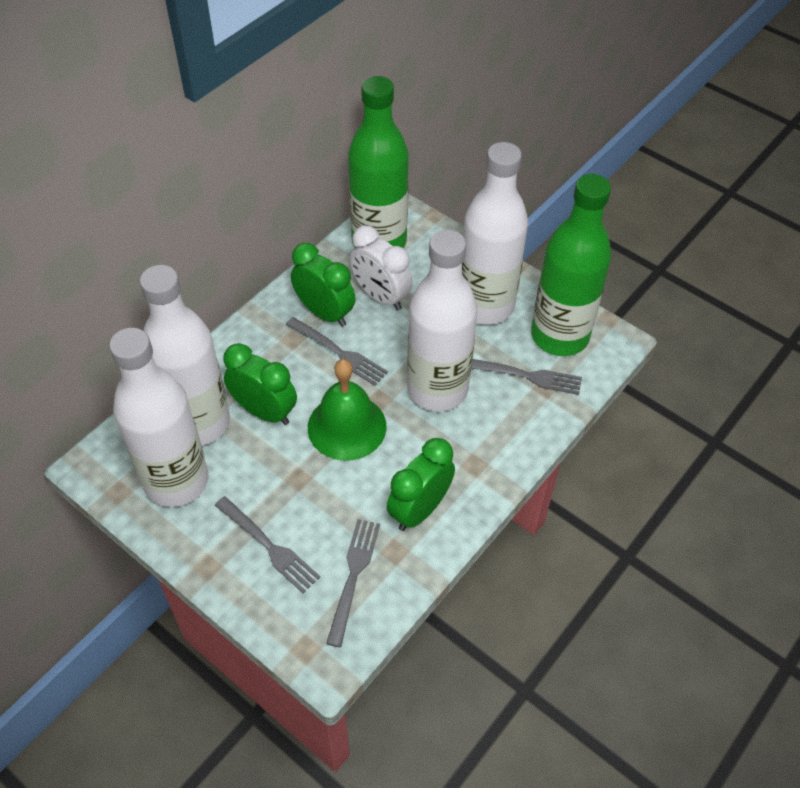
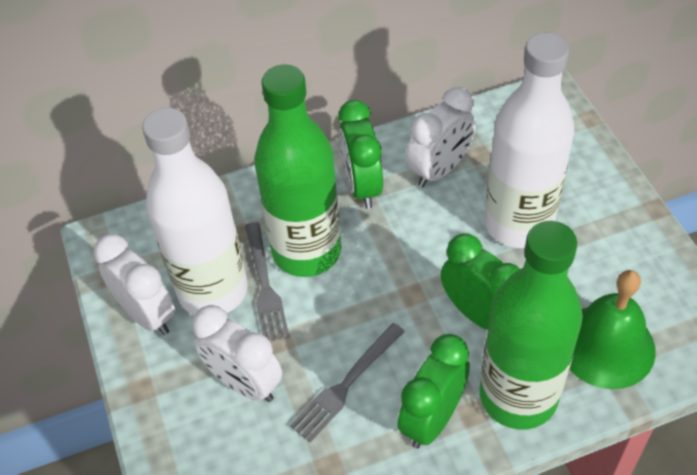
grey fork: 4 -> 2
white bottle: 4 -> 2
white clock: 1 -> 3

